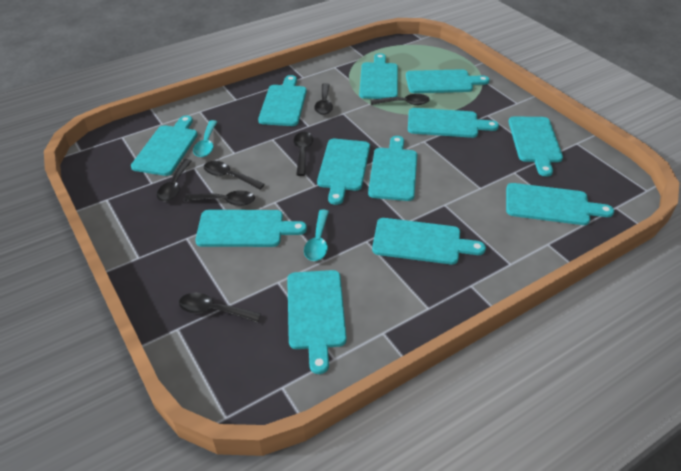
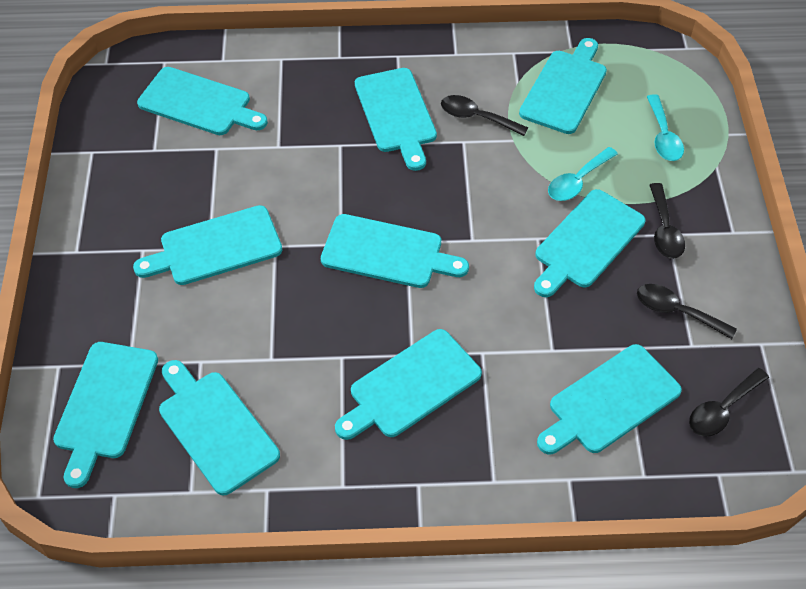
black spoon: 7 -> 4
turquoise cutting board: 12 -> 10

